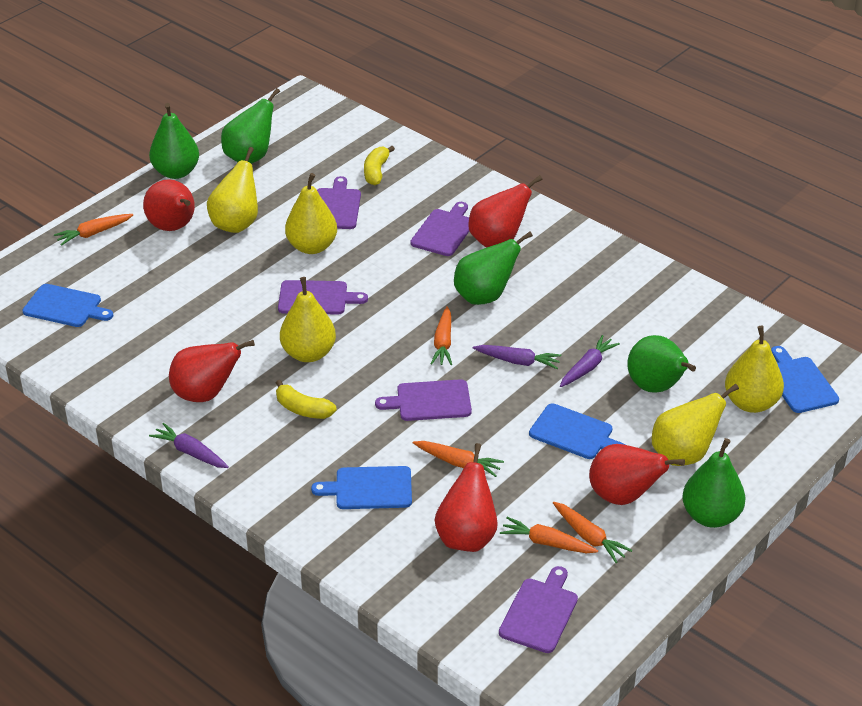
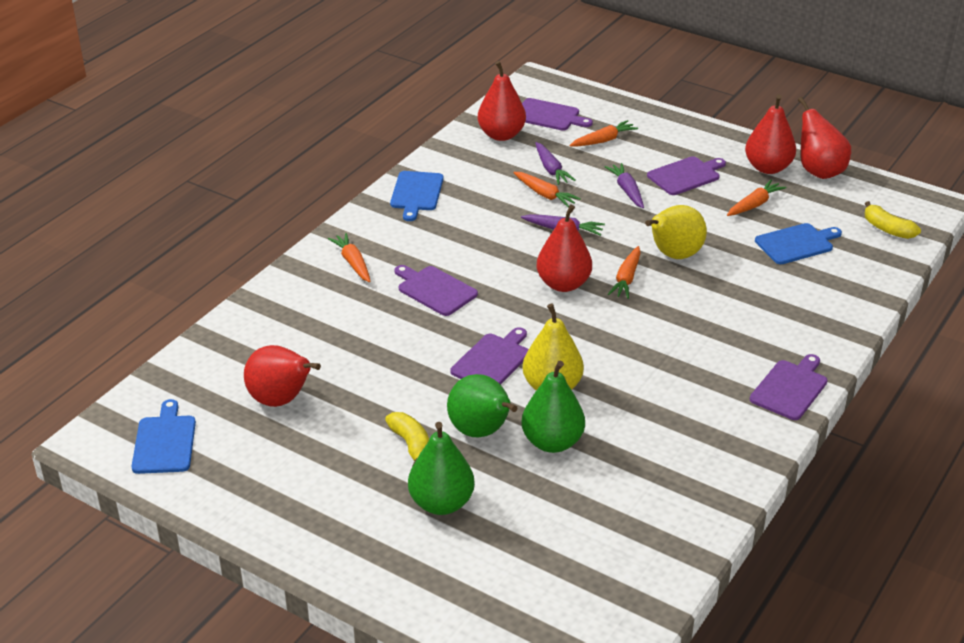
blue cutting board: 4 -> 3
green pear: 5 -> 3
yellow pear: 5 -> 2

